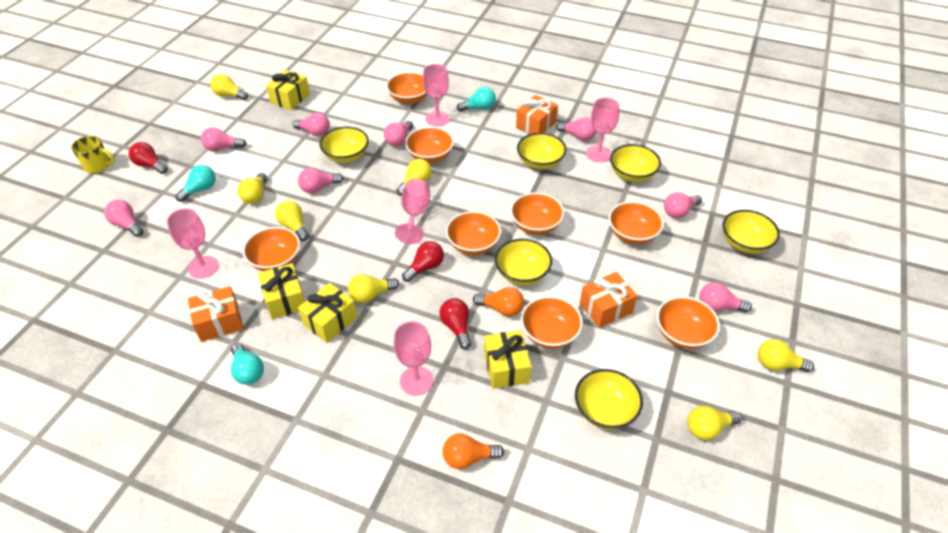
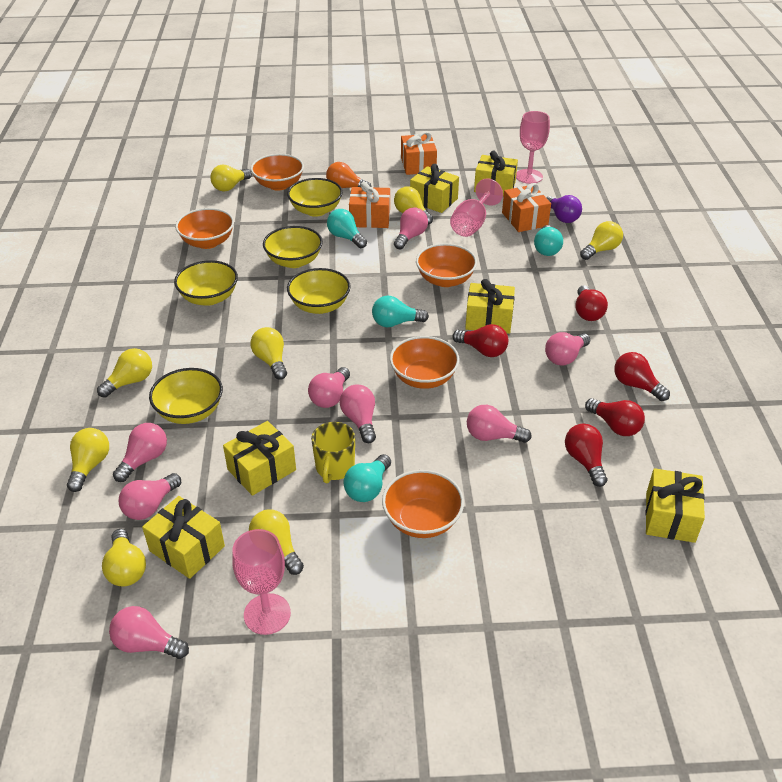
orange bowl: 8 -> 5
orange light bulb: 2 -> 1
pink goblet: 5 -> 3
purple light bulb: 0 -> 1
red light bulb: 3 -> 5
turquoise light bulb: 3 -> 4
yellow bowl: 6 -> 5
yellow gift: 4 -> 6
yellow light bulb: 7 -> 8

